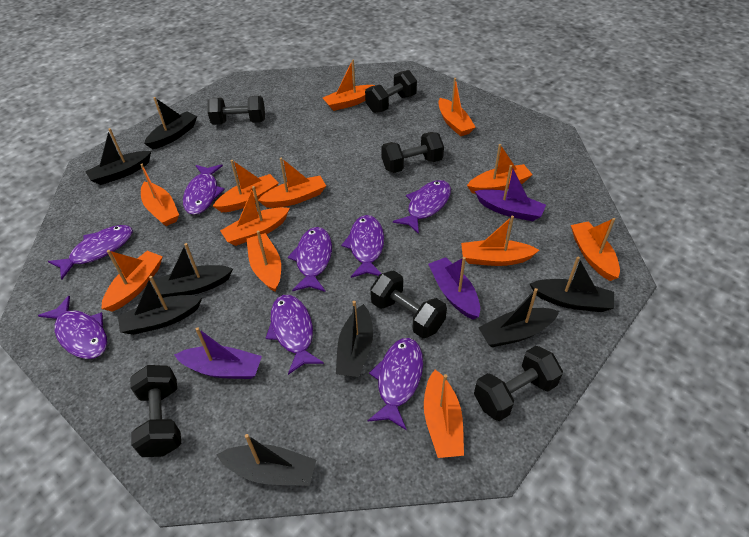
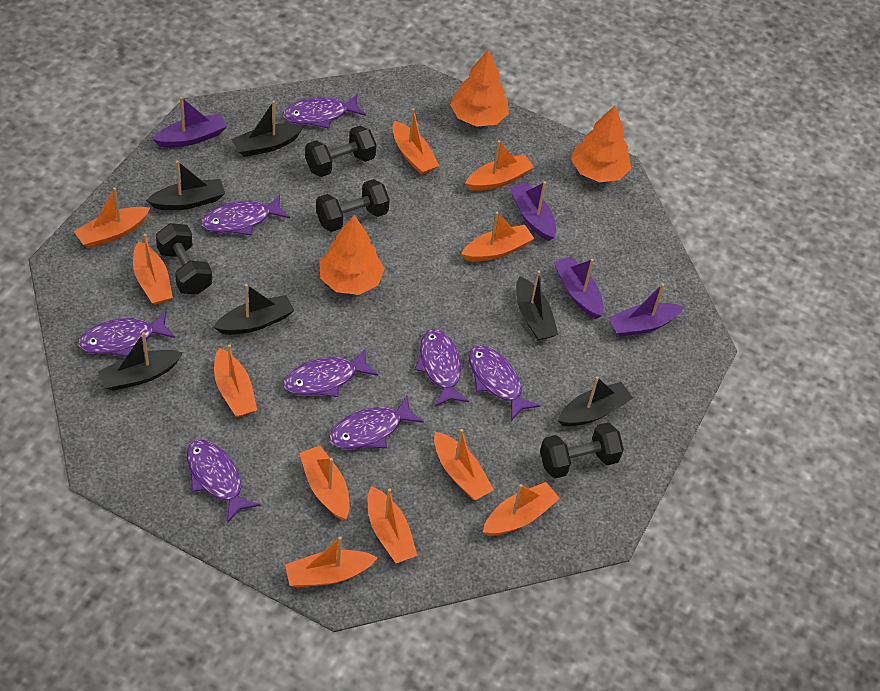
black boat: 8 -> 6
black dumbbell: 6 -> 4
orange boat: 12 -> 11
orange tree: 0 -> 3
purple boat: 3 -> 4

